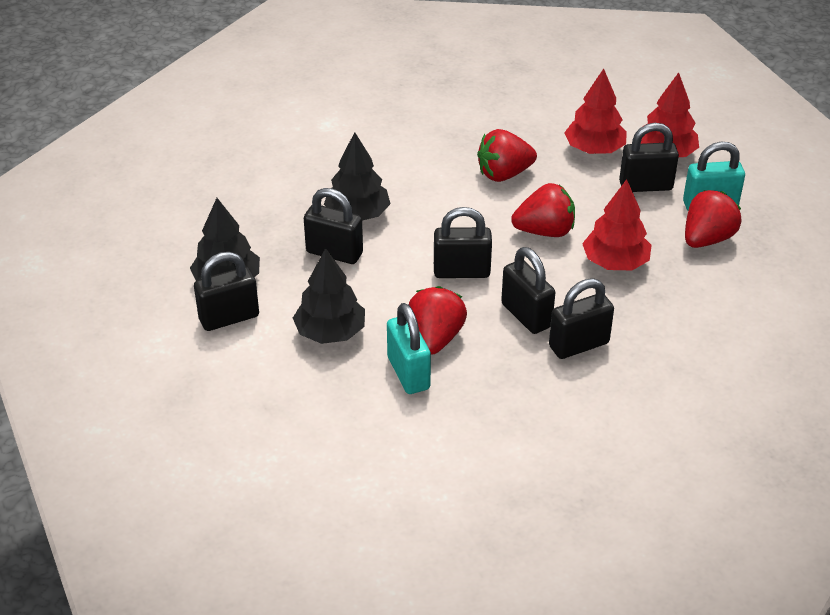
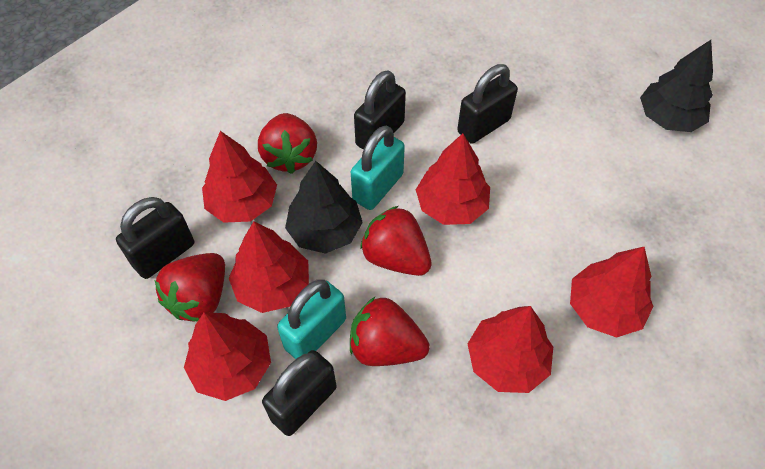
black padlock: 6 -> 4
black tree: 3 -> 2
red tree: 3 -> 6

